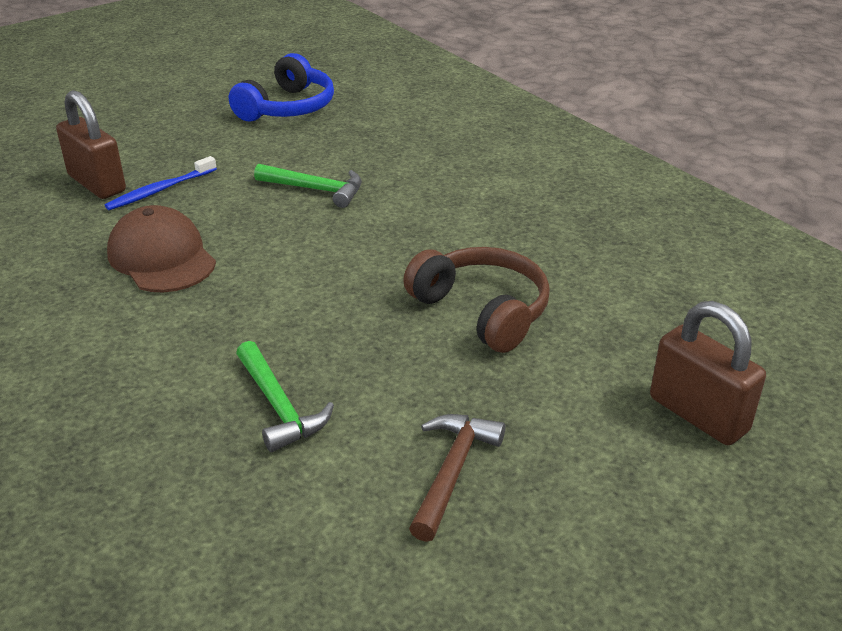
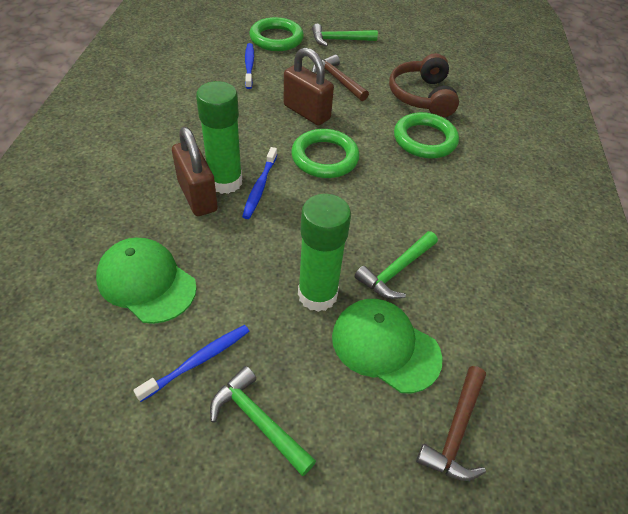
blue headphones: 1 -> 0
blue toothbrush: 1 -> 3
brown cap: 1 -> 0
brown hammer: 1 -> 2
green cap: 0 -> 2
green glue stick: 0 -> 2
green hammer: 2 -> 3
green ring: 0 -> 3

